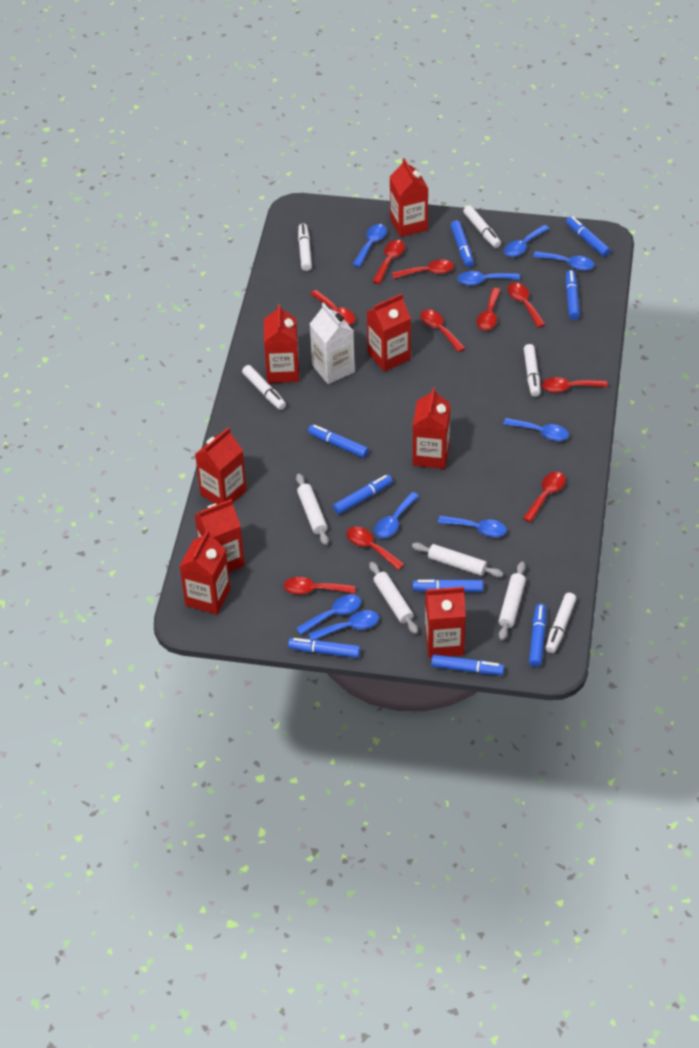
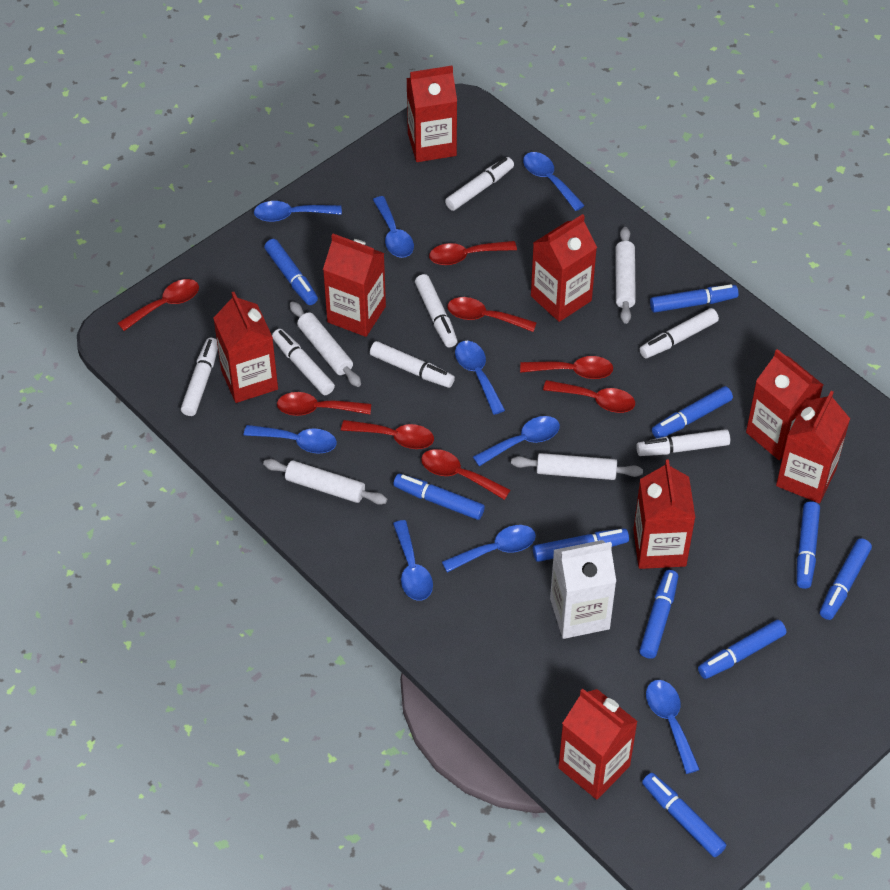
blue marker: 9 -> 10
red spoon: 10 -> 8
white marker: 5 -> 7

